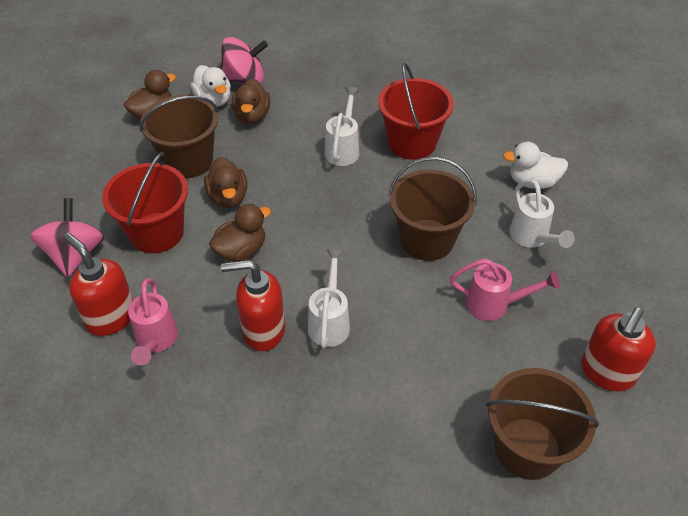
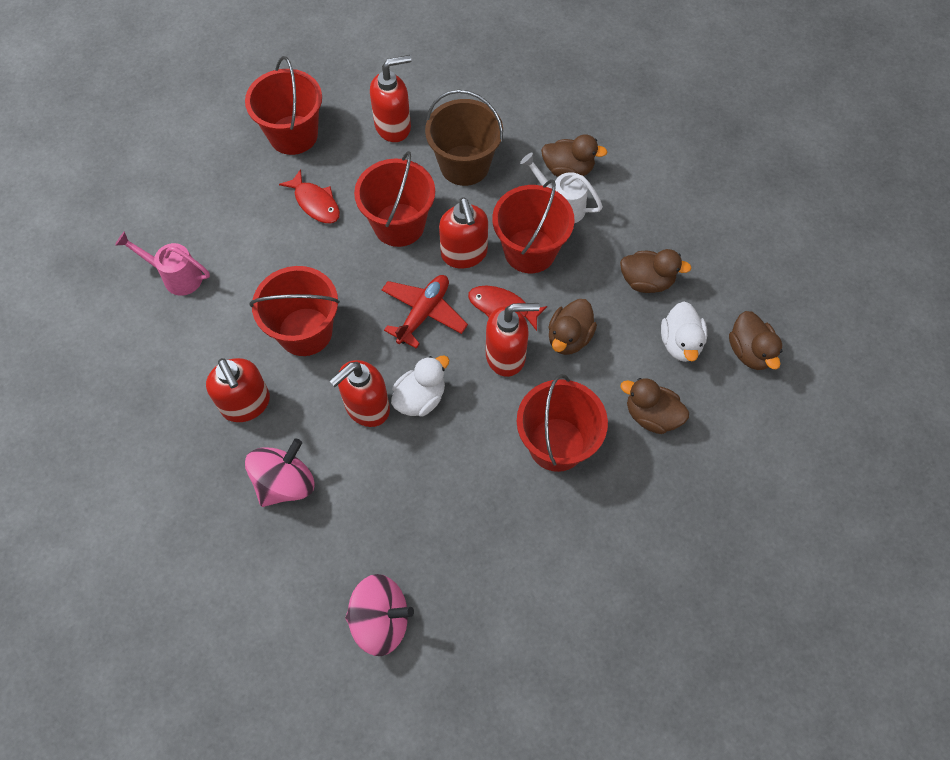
brown bucket: 3 -> 1
brown duck: 4 -> 5
pink watering can: 2 -> 1
red bucket: 2 -> 5
red fish: 0 -> 2
red plane: 0 -> 1
red soap dispenser: 3 -> 5
white watering can: 3 -> 1

